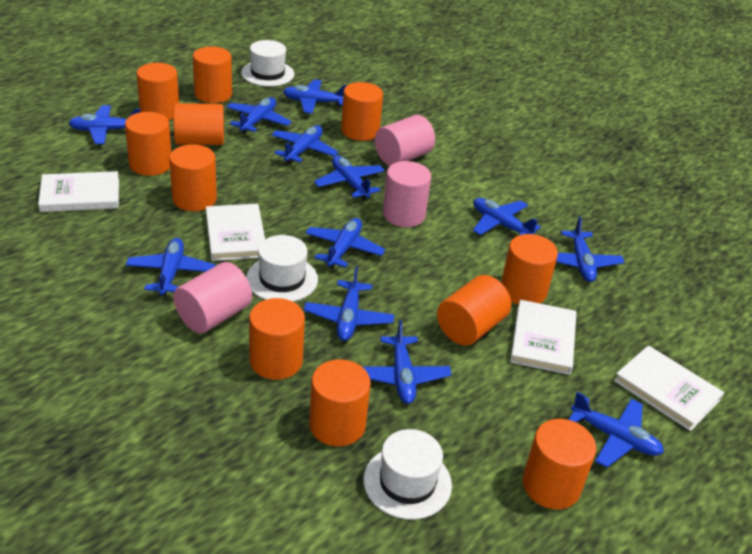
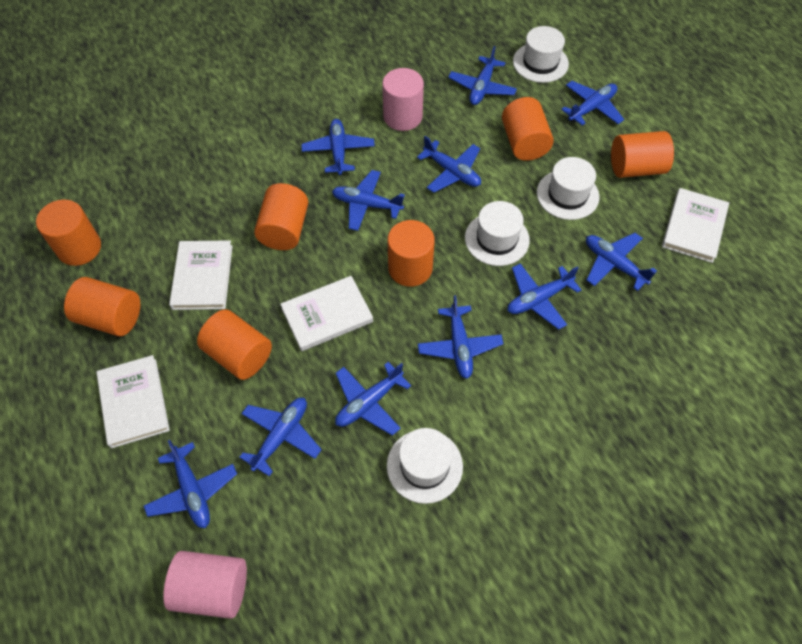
blue plane: 12 -> 11
orange cylinder: 11 -> 7
pink cylinder: 3 -> 2
white hat: 3 -> 4

